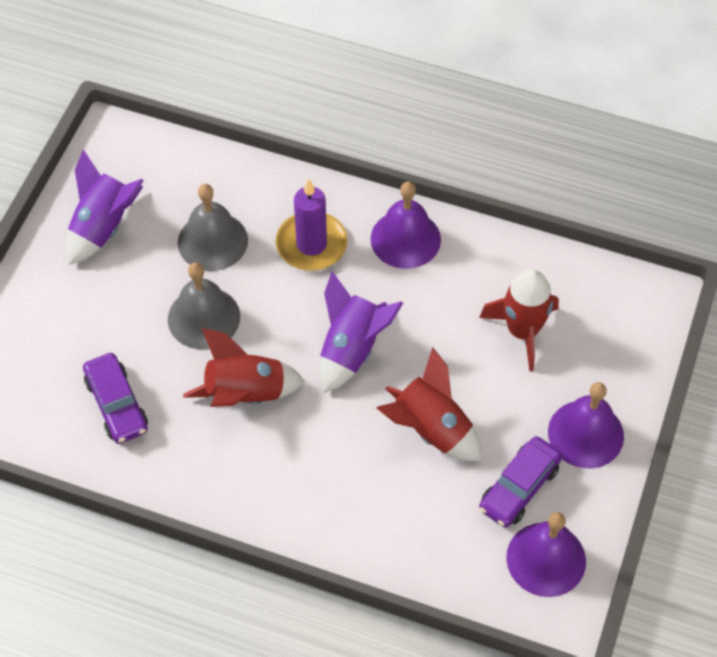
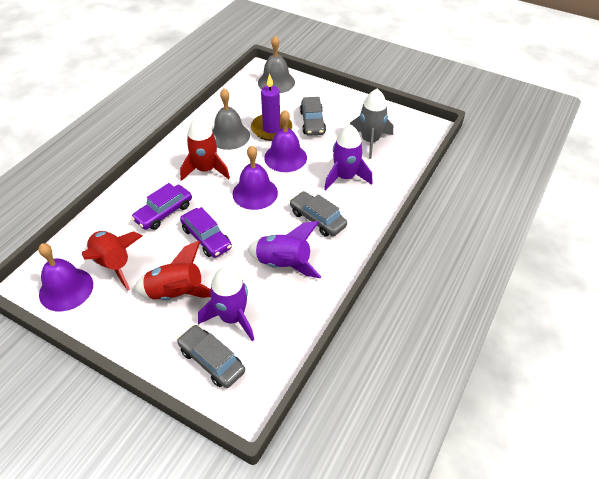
grey car: 0 -> 3
grey rocket: 0 -> 1
purple rocket: 2 -> 3

